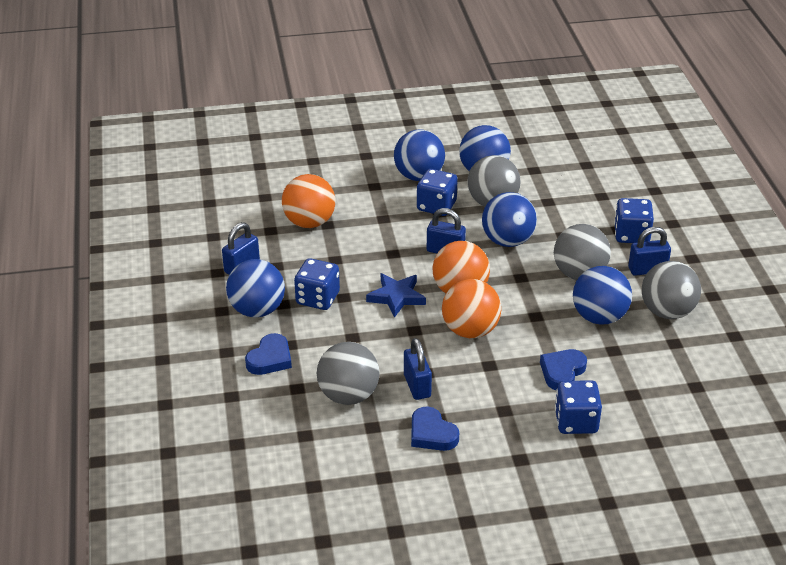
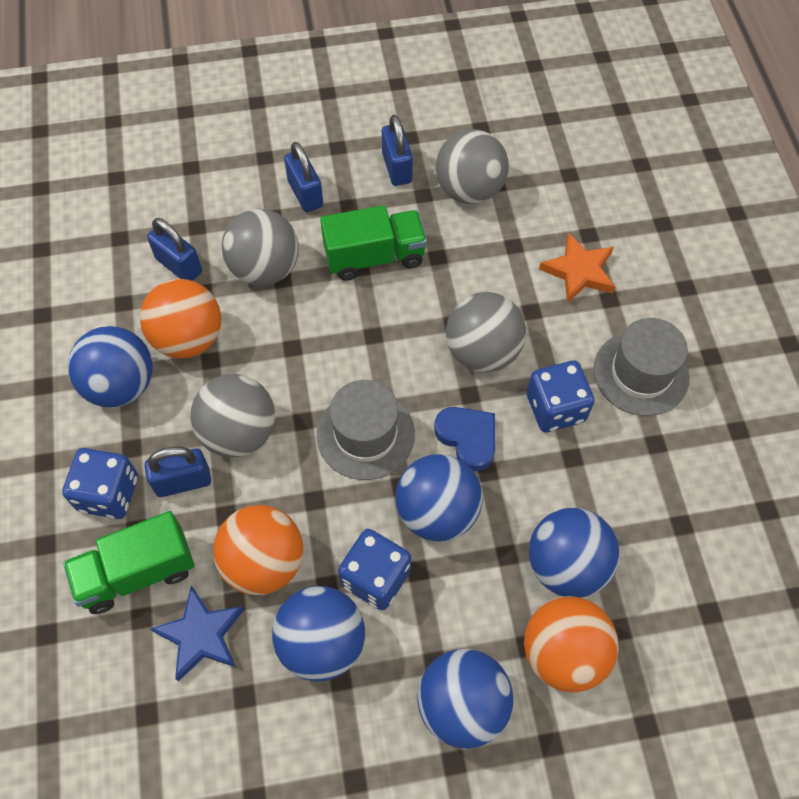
blue dice: 4 -> 3
blue heart: 3 -> 1
green truck: 0 -> 2
grey hat: 0 -> 2
orange star: 0 -> 1

